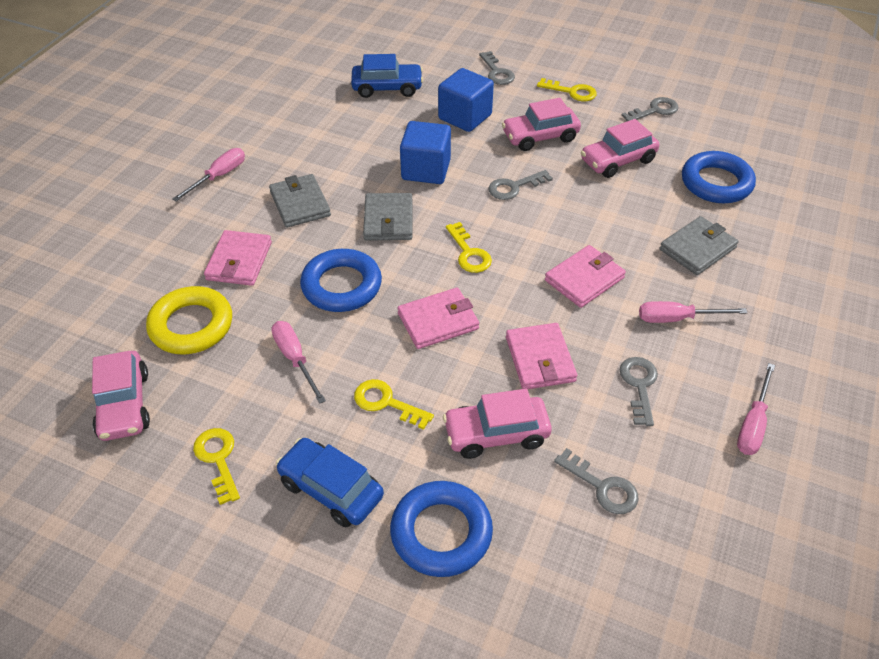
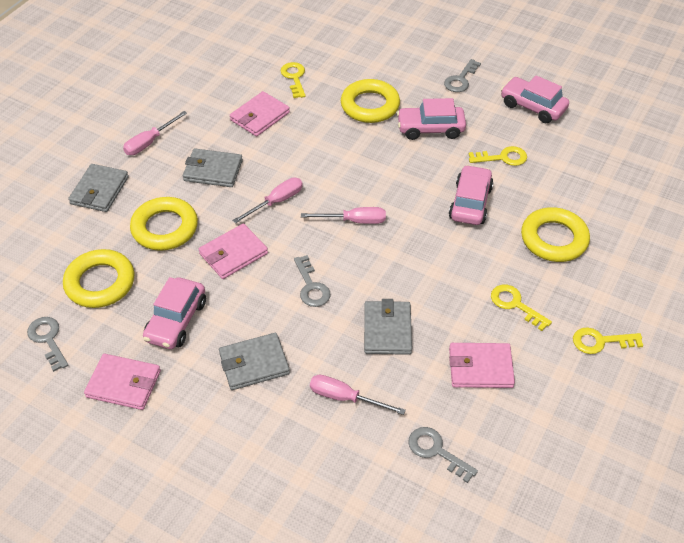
blue car: 2 -> 0
blue cube: 2 -> 0
blue ring: 3 -> 0
grey key: 5 -> 4
grey wallet: 3 -> 4
yellow ring: 1 -> 4

